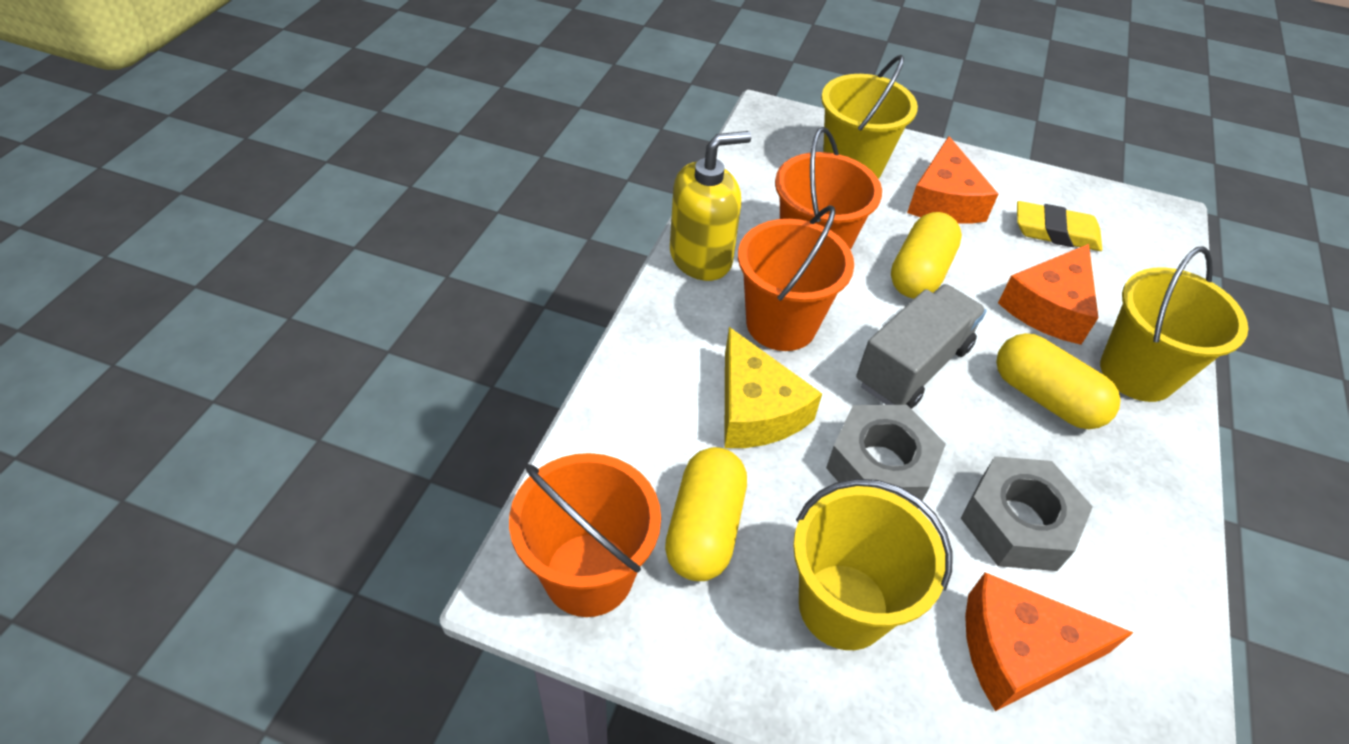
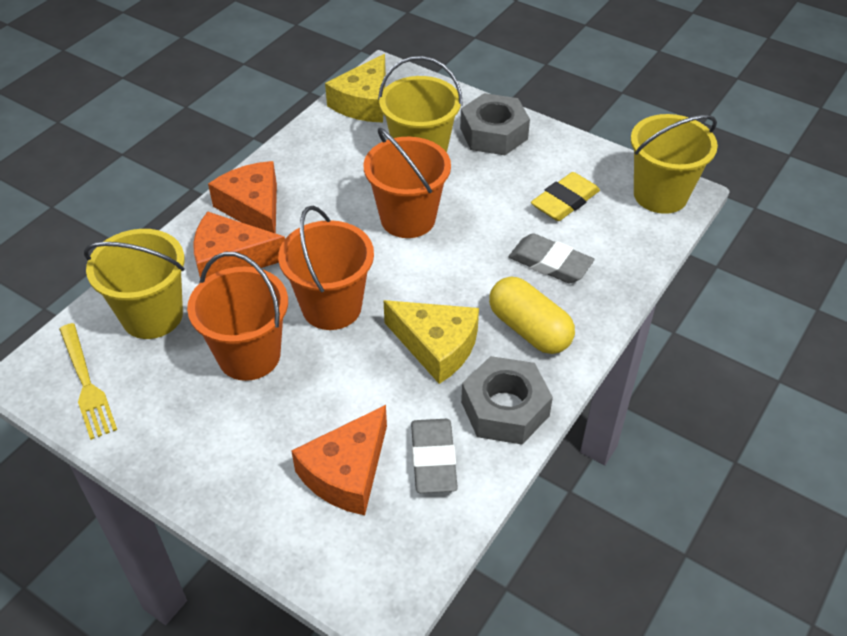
grey eraser: 0 -> 2
grey truck: 1 -> 0
yellow capsule: 3 -> 1
yellow cheese: 1 -> 2
yellow fork: 0 -> 1
yellow soap dispenser: 1 -> 0

